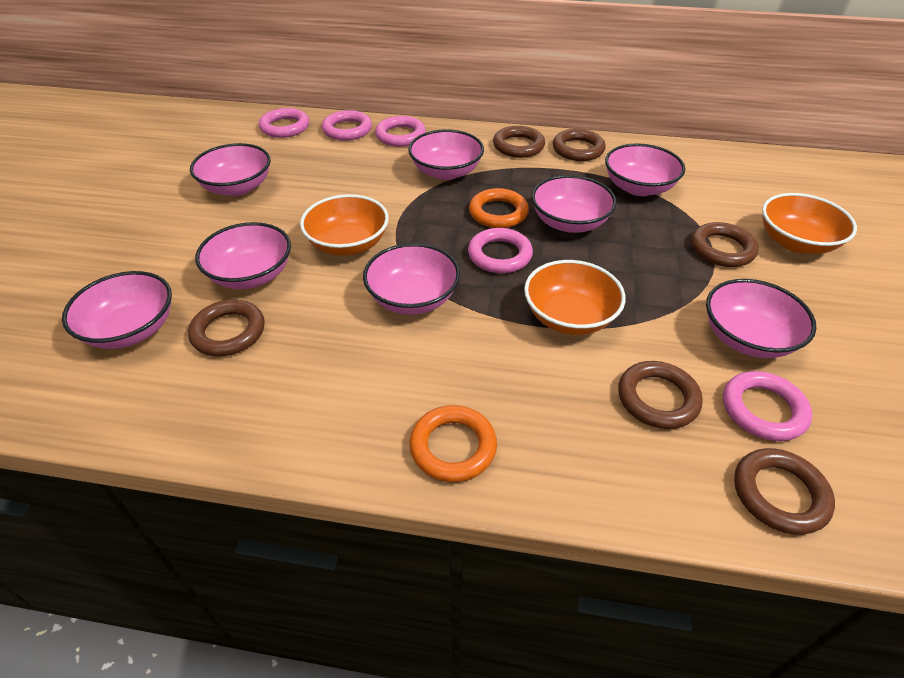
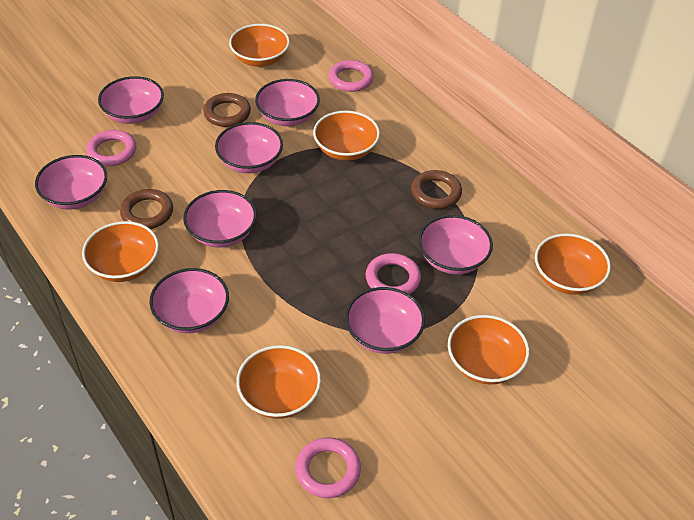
brown ring: 6 -> 3
orange bowl: 3 -> 6
orange ring: 2 -> 0
pink ring: 5 -> 4

